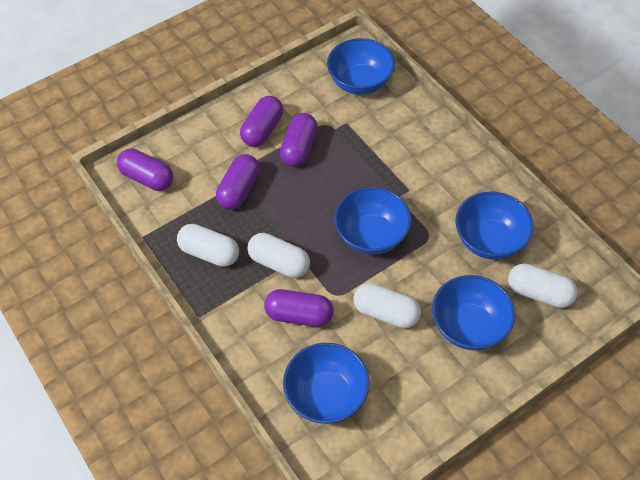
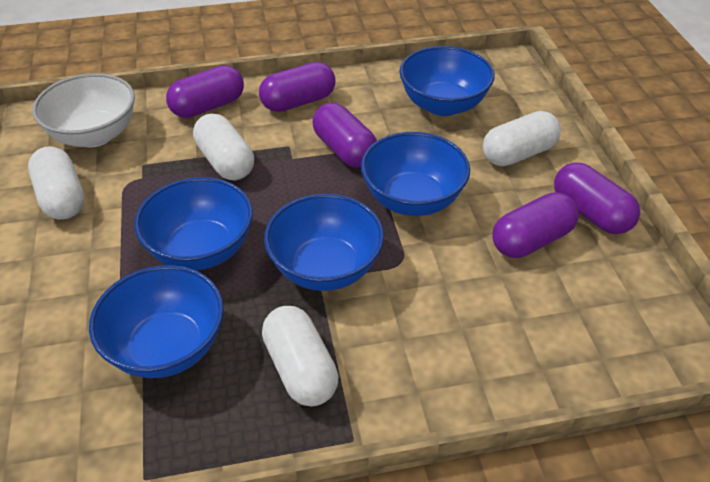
white bowl: 0 -> 1

